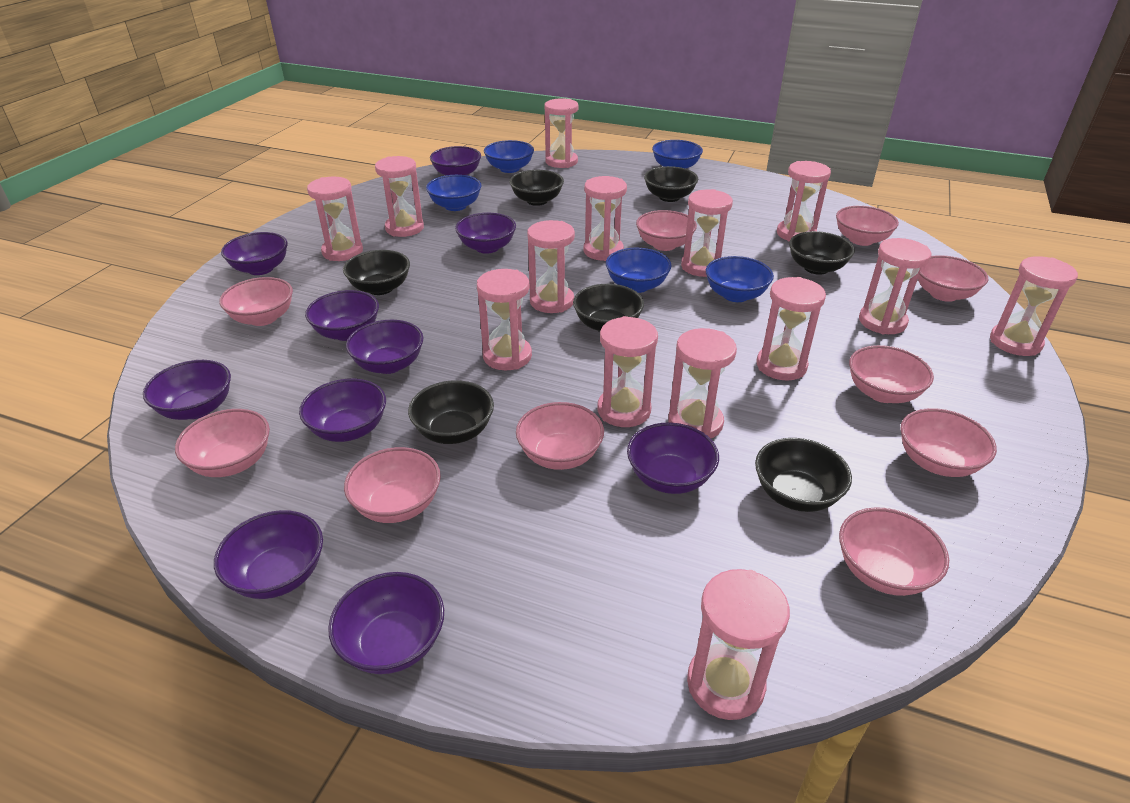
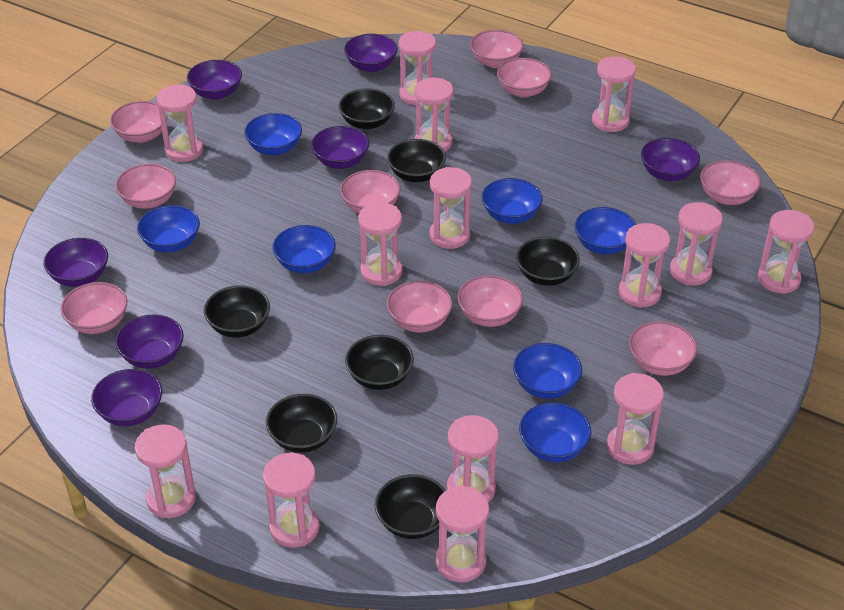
blue bowl: 5 -> 7
purple bowl: 10 -> 7

